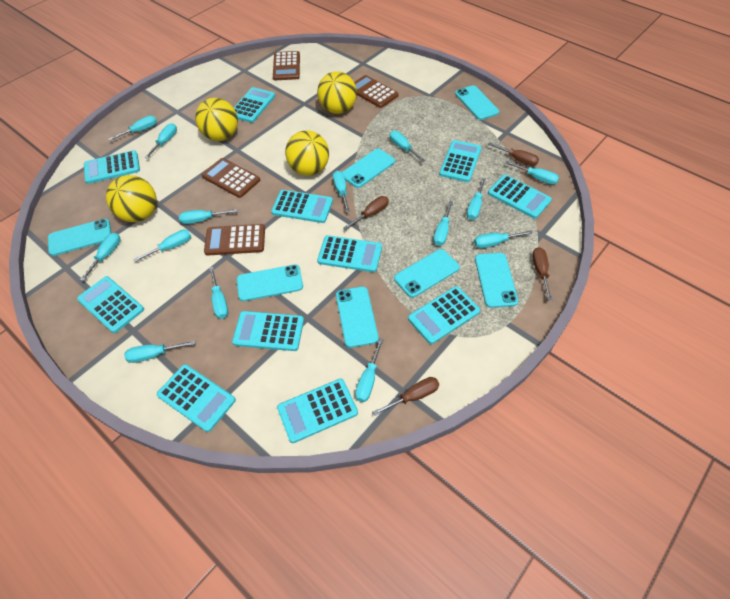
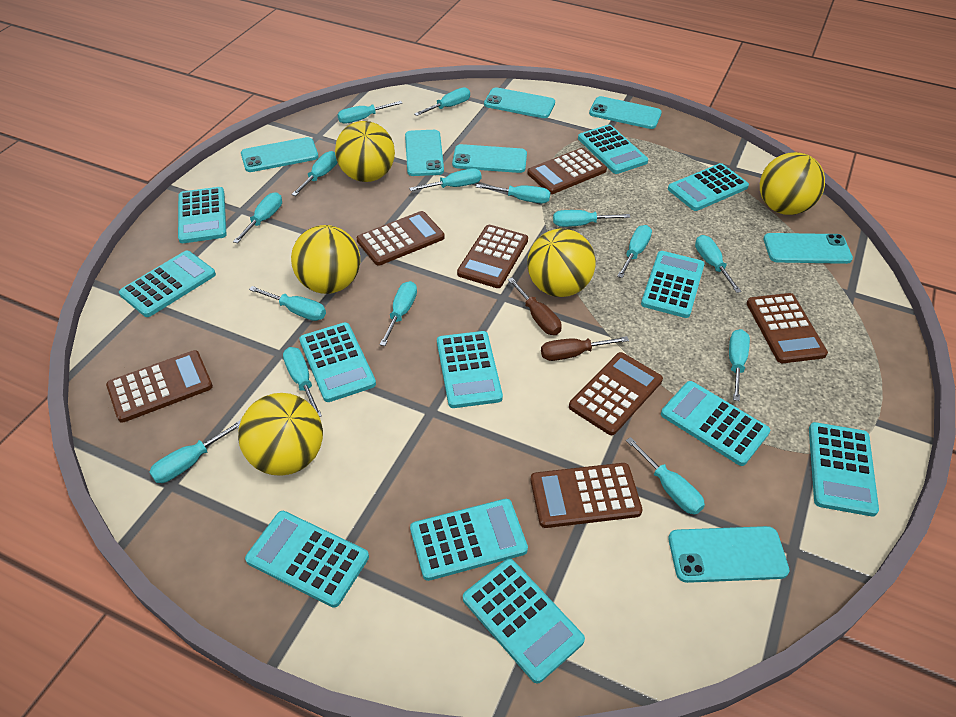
brown calculator: 4 -> 7
brown screwdriver: 4 -> 2
turquoise calculator: 11 -> 12
turquoise screwdriver: 14 -> 15
yellow ball: 4 -> 5

